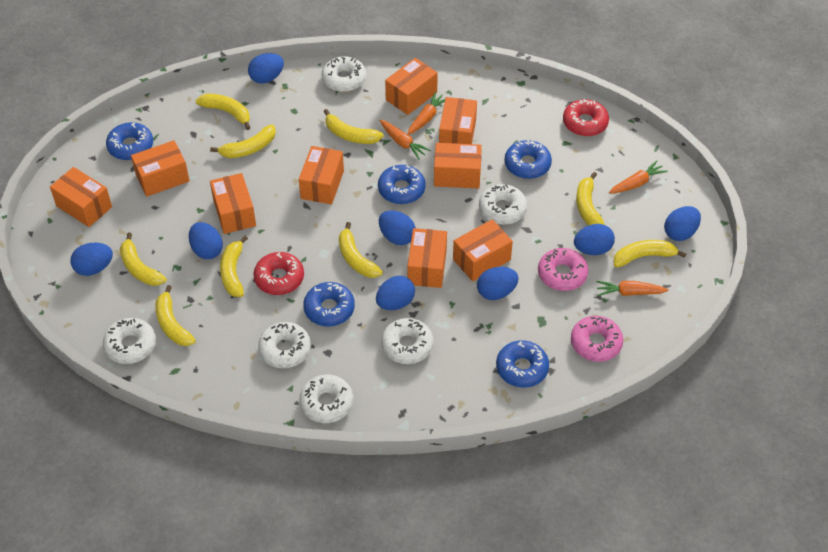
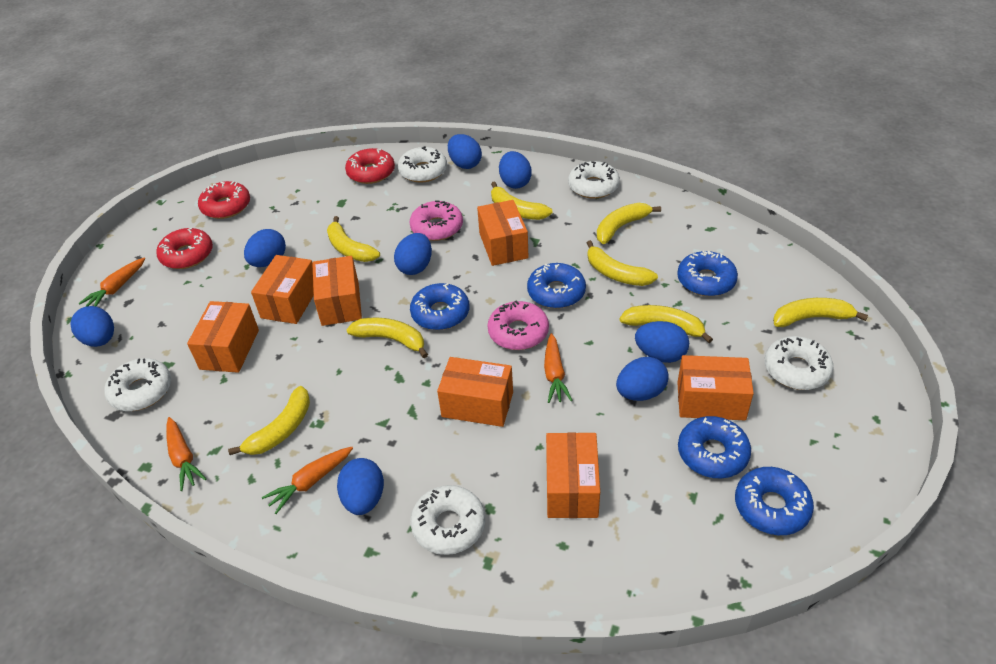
orange box: 9 -> 7
red donut: 2 -> 3
white donut: 6 -> 5
yellow banana: 9 -> 8

